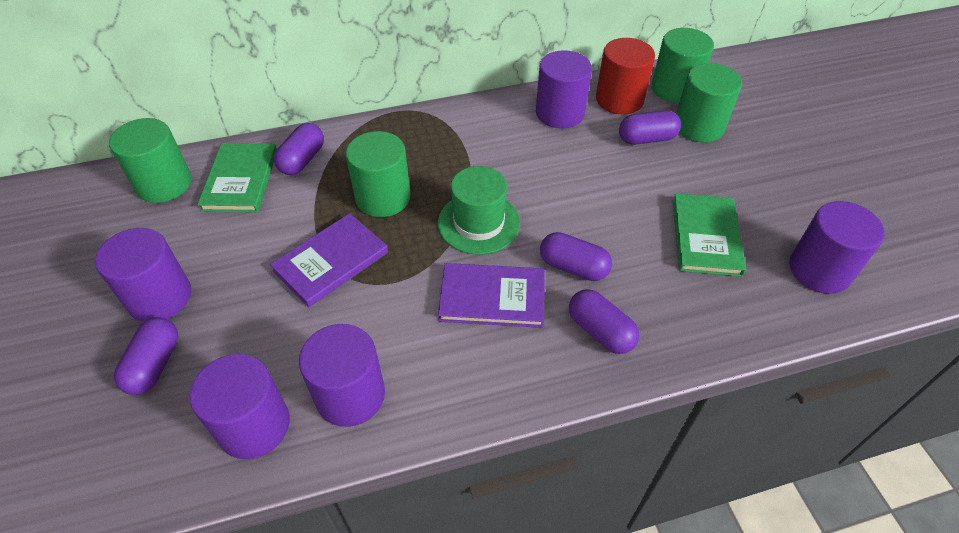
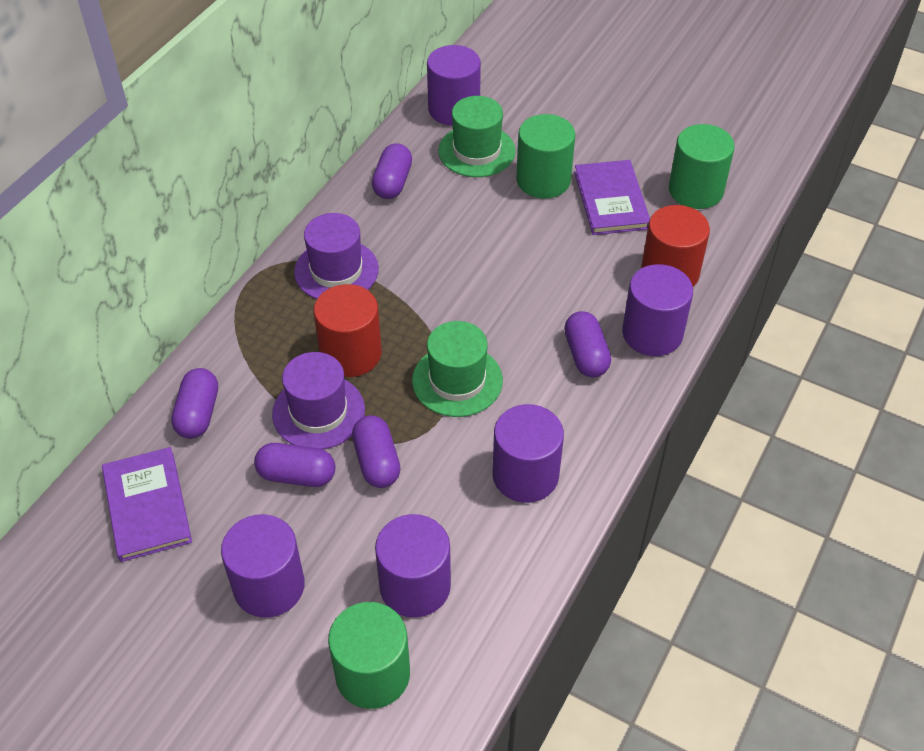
green book: 2 -> 0
green cylinder: 4 -> 3
green hat: 1 -> 2
purple hat: 0 -> 2
red cylinder: 1 -> 2

